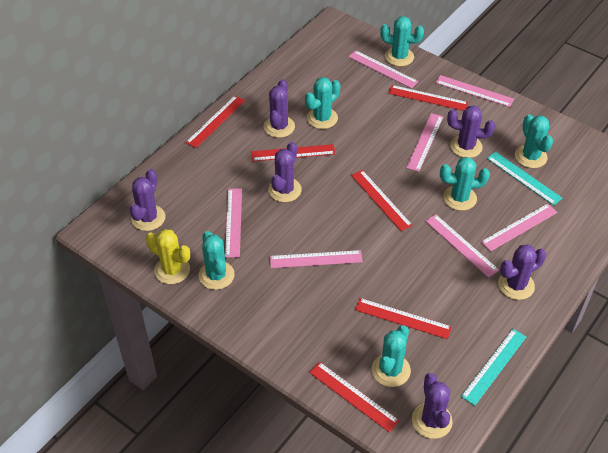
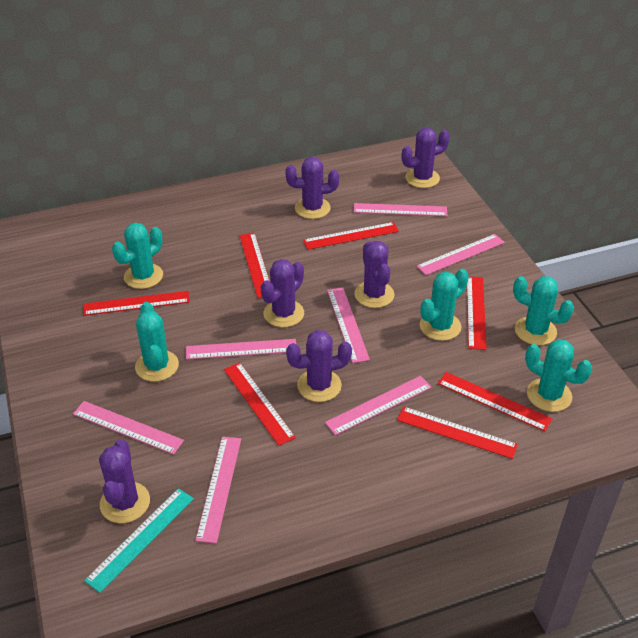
red ruler: 6 -> 7
turquoise cactus: 6 -> 5
turquoise ruler: 2 -> 1
yellow cactus: 1 -> 0

